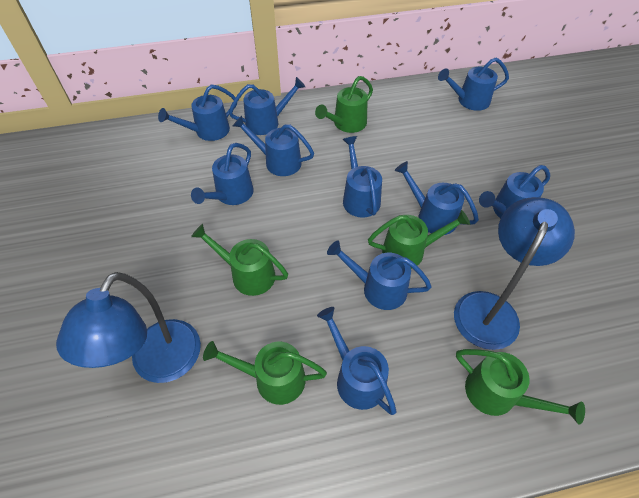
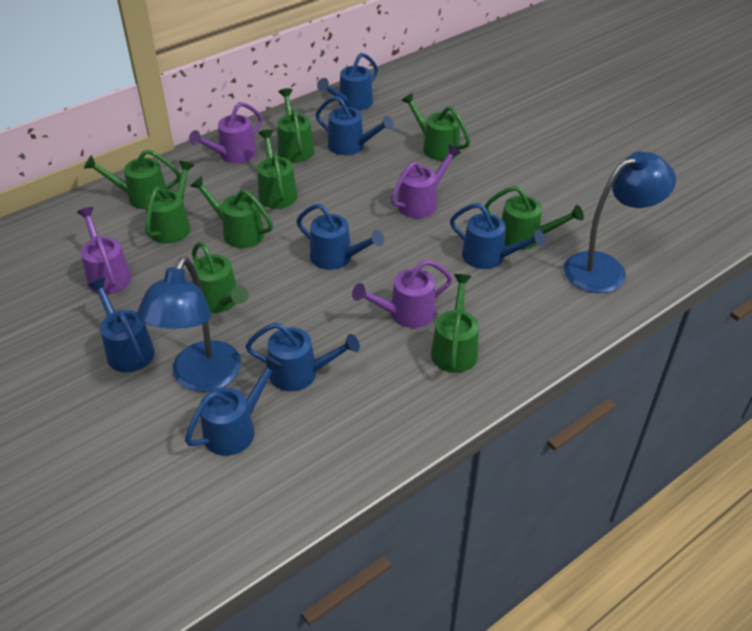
blue watering can: 10 -> 7
green watering can: 5 -> 9
purple watering can: 0 -> 4

